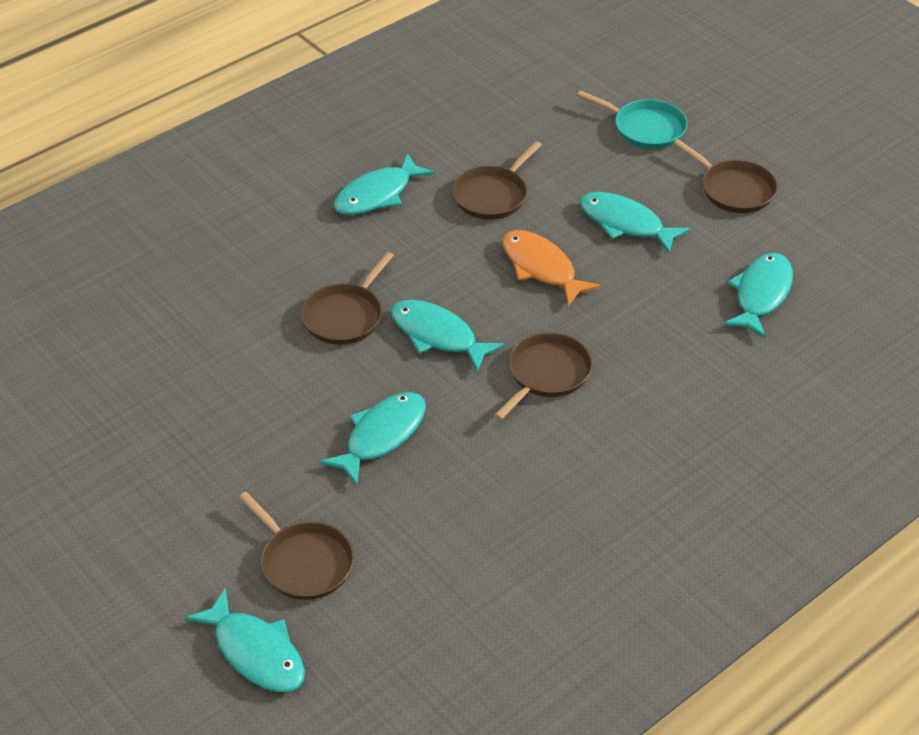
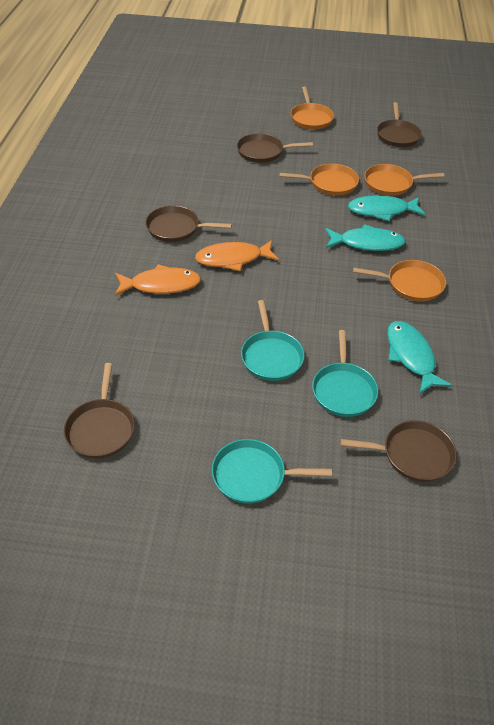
orange fish: 1 -> 2
orange pan: 0 -> 4
turquoise fish: 6 -> 3
turquoise pan: 1 -> 3

